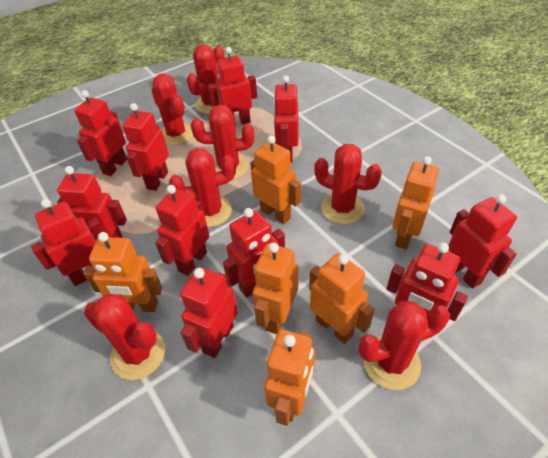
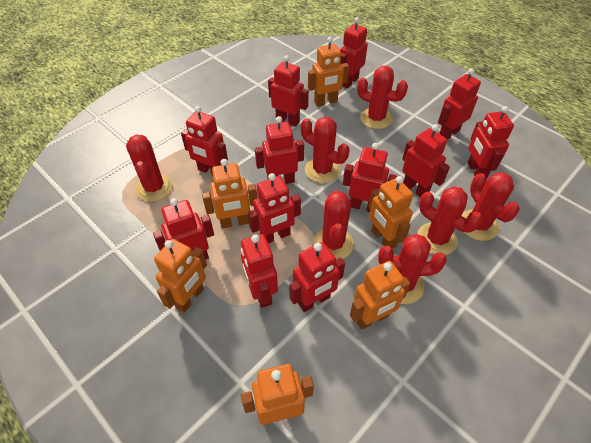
red robot: 11 -> 12

